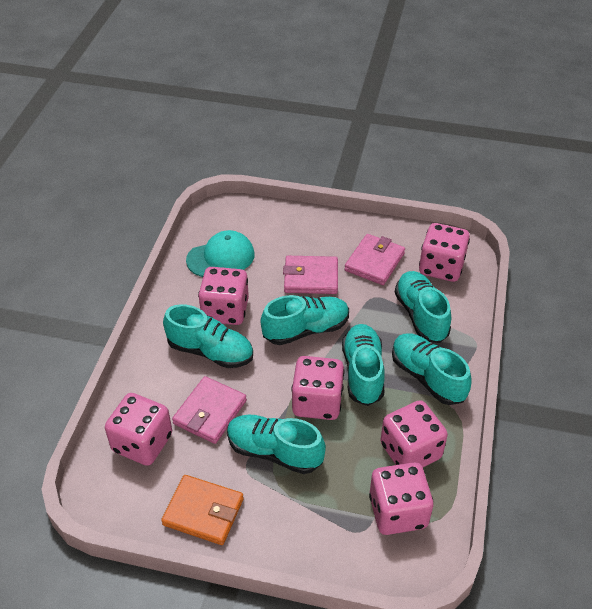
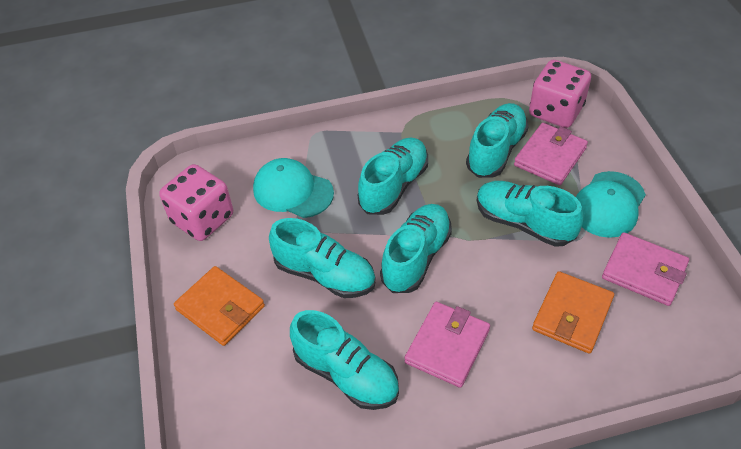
orange wallet: 1 -> 2
pink dice: 6 -> 2
turquoise cap: 1 -> 2

